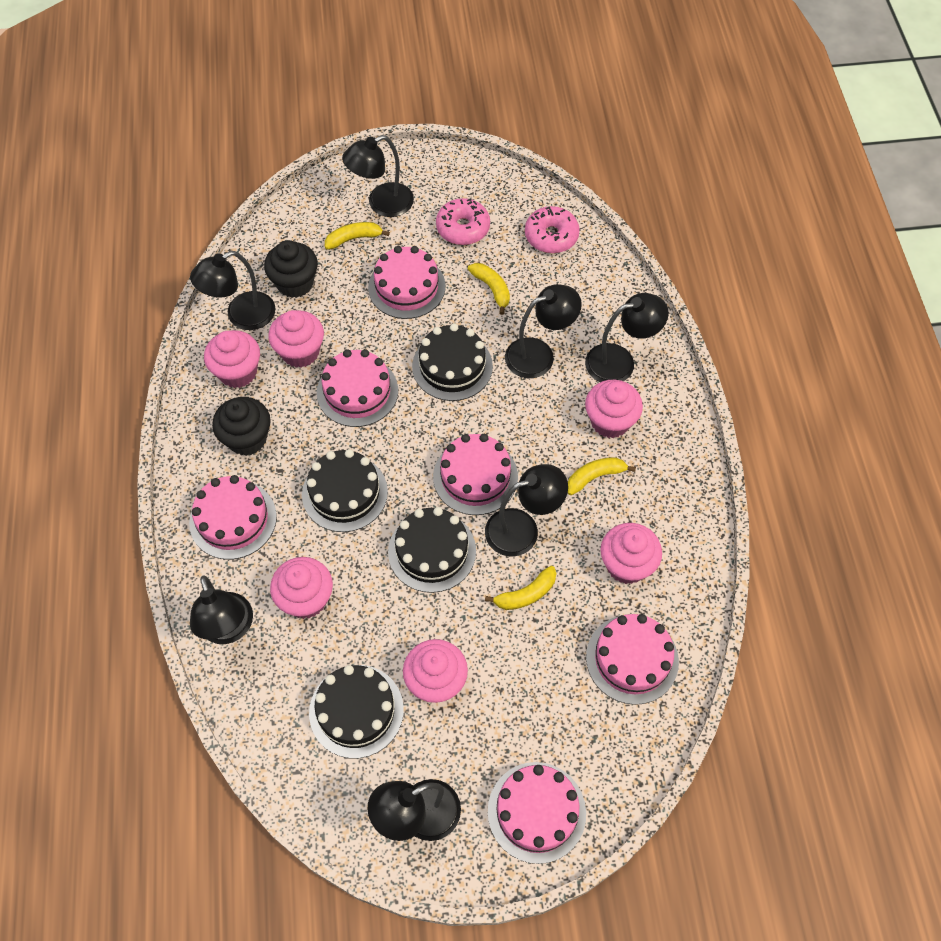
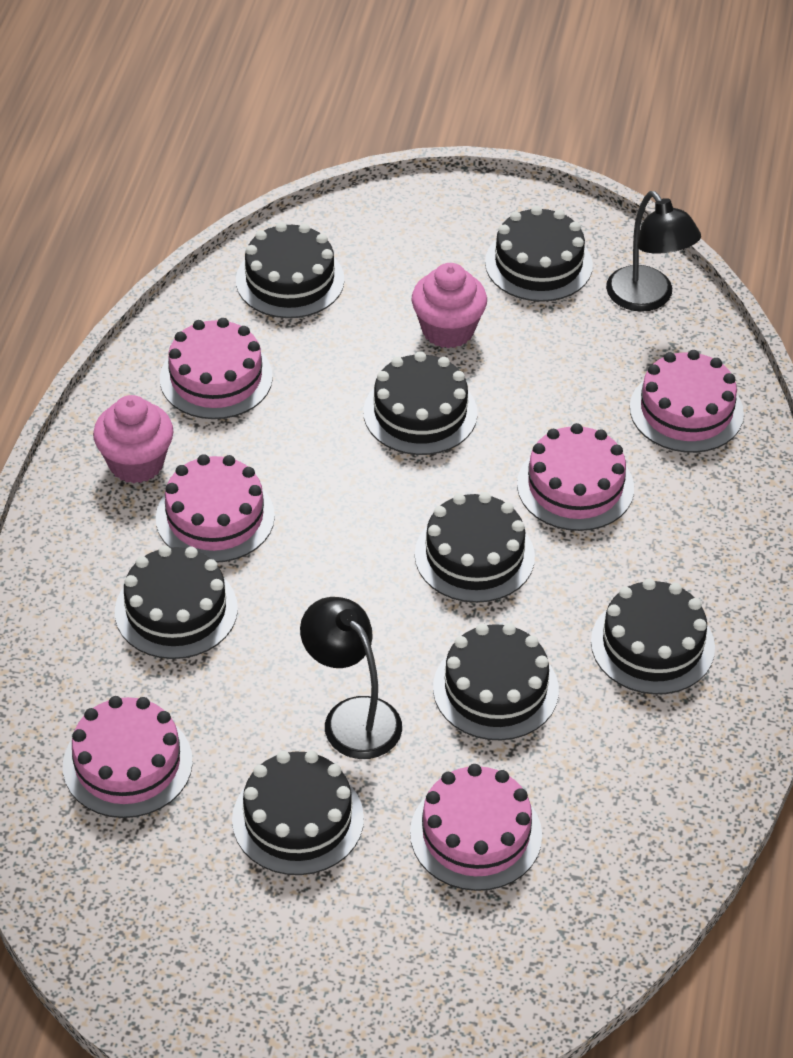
black cake: 4 -> 8
black cupcake: 2 -> 0
black lamp: 7 -> 2
pink cupcake: 6 -> 2
pink donut: 2 -> 0
yellow banana: 4 -> 0

